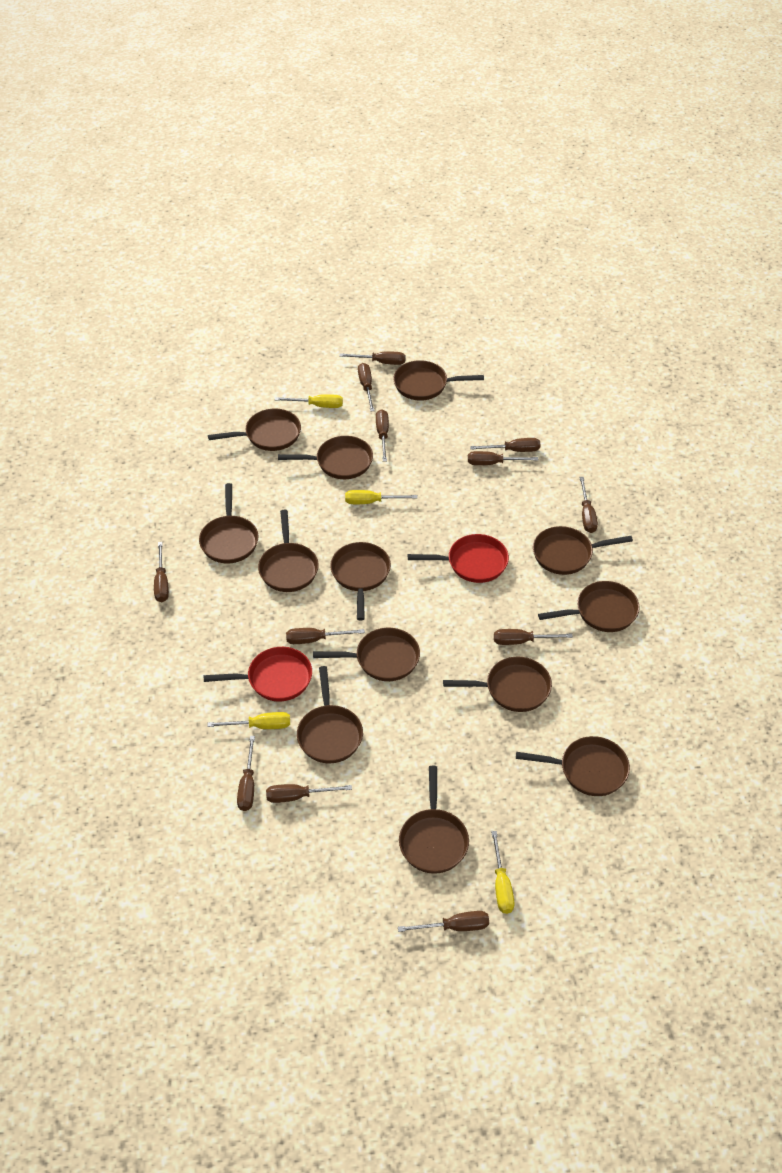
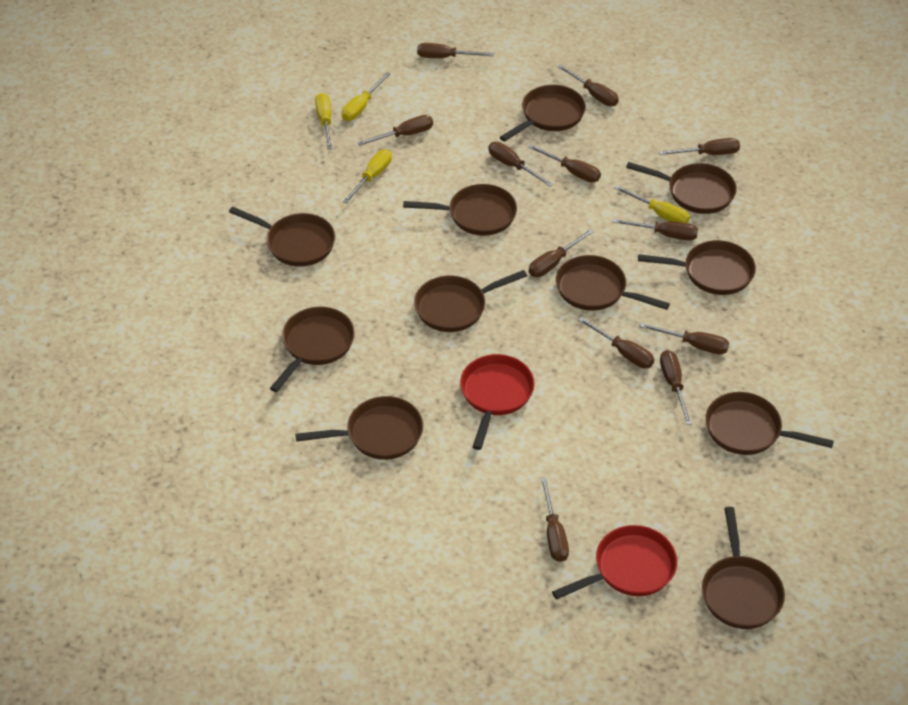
brown pan: 13 -> 11

